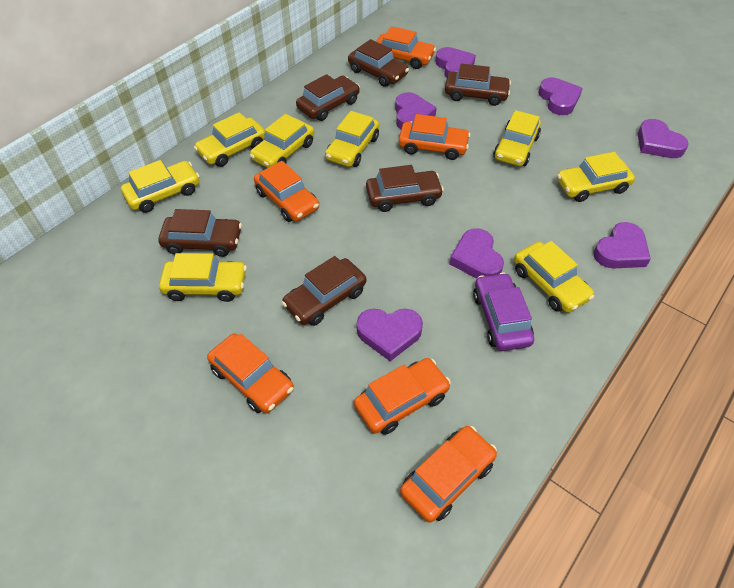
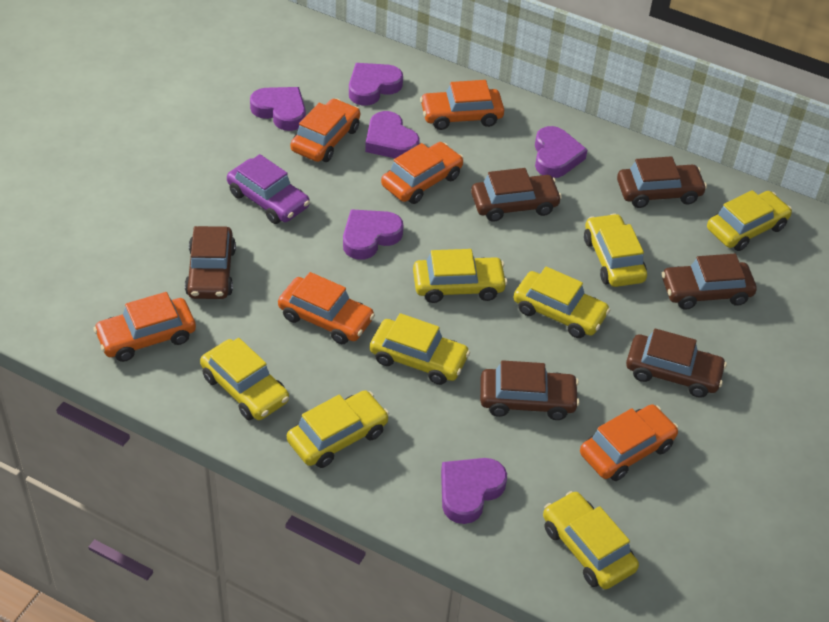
purple heart: 7 -> 6

